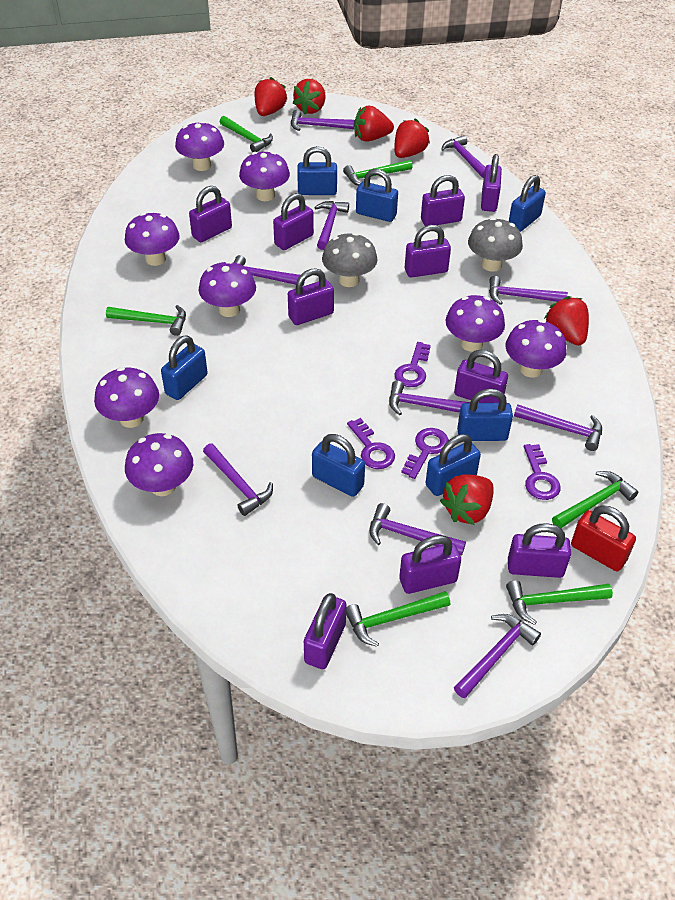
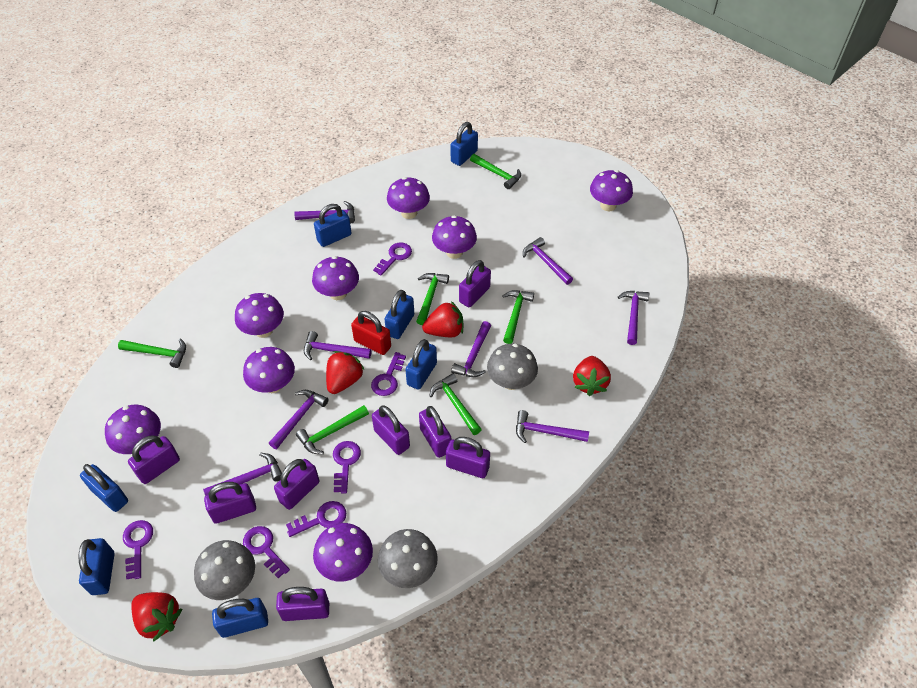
grey mushroom: 2 -> 3
purple hammer: 10 -> 8
purple key: 4 -> 6
purple padlock: 10 -> 8
red strawberry: 6 -> 4

